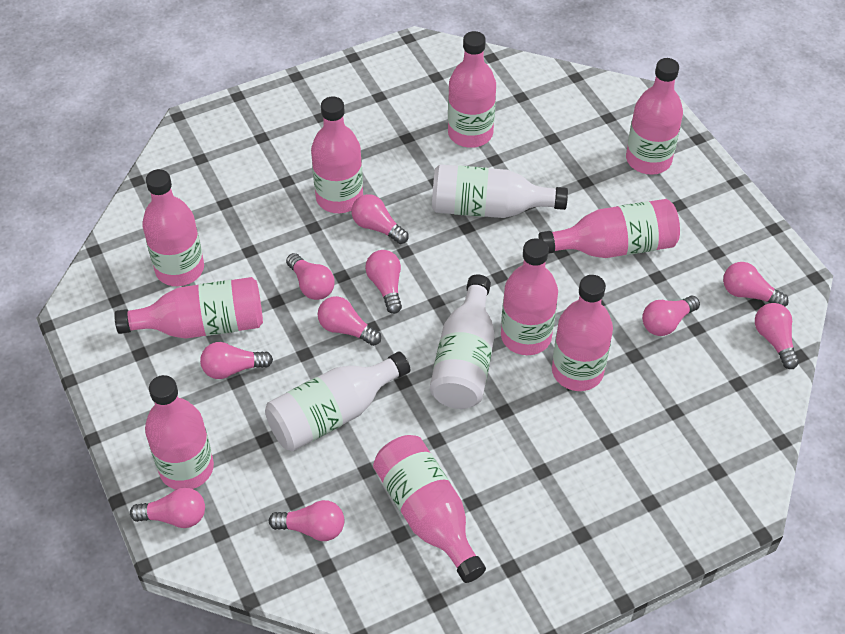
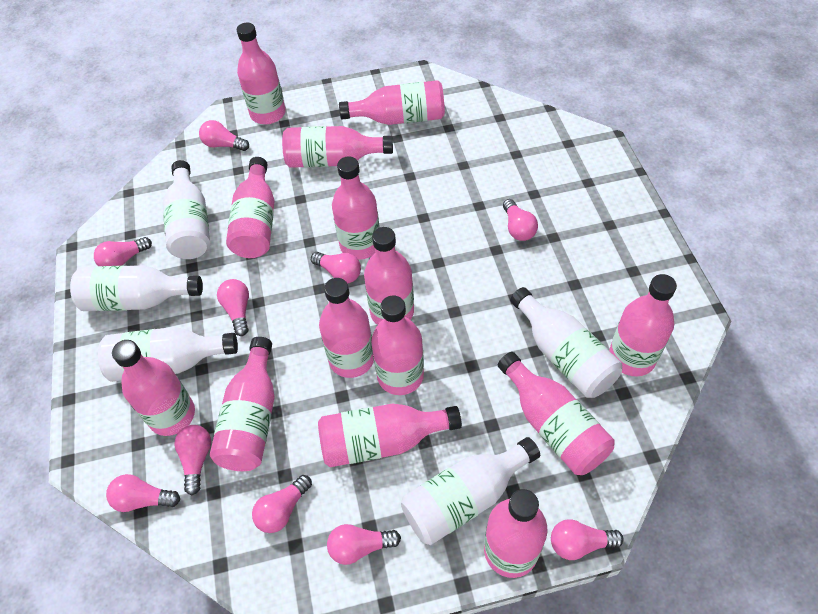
pink bottle: 10 -> 14
white bottle: 3 -> 5

